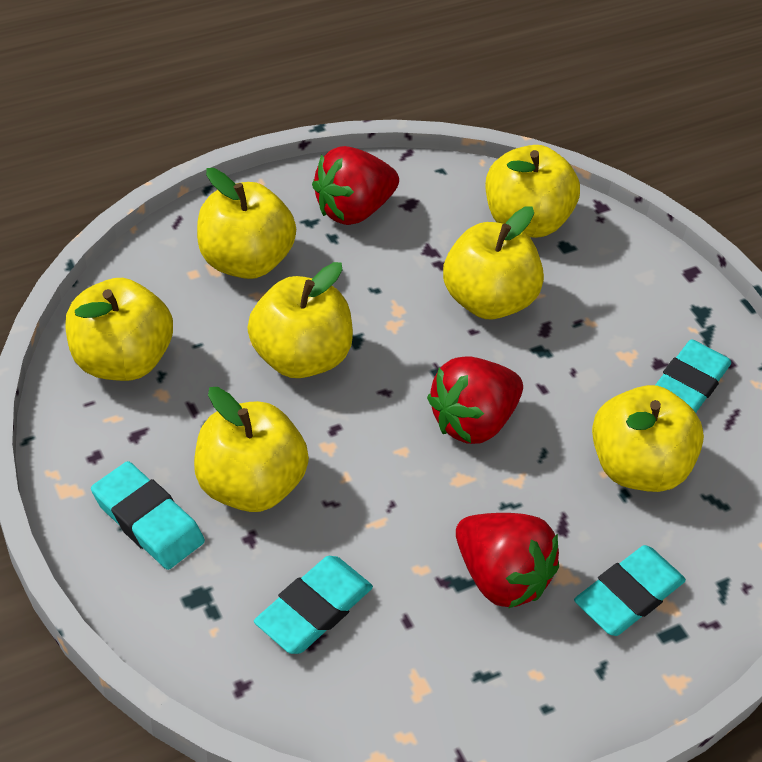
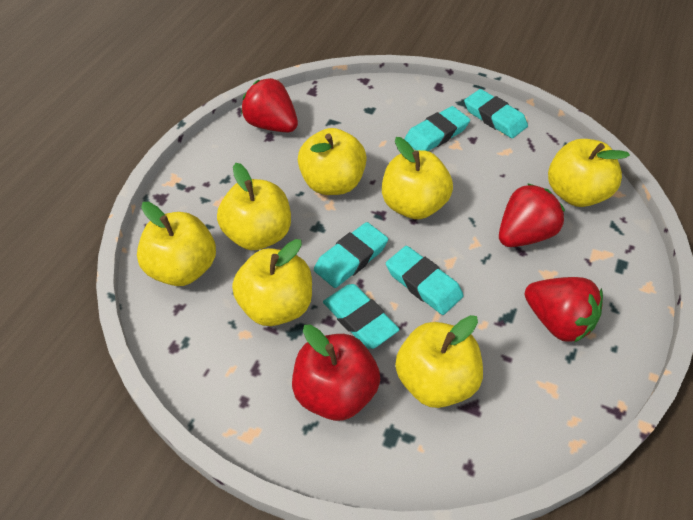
red apple: 0 -> 1
turquoise eraser: 4 -> 5

